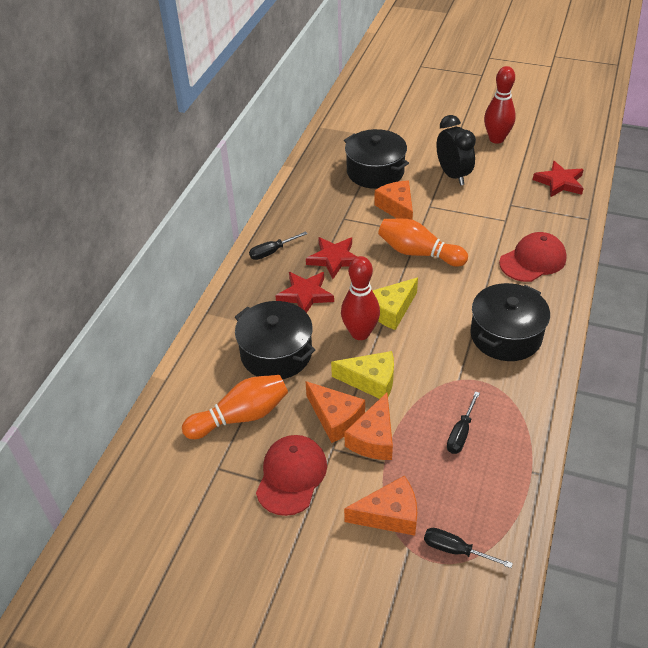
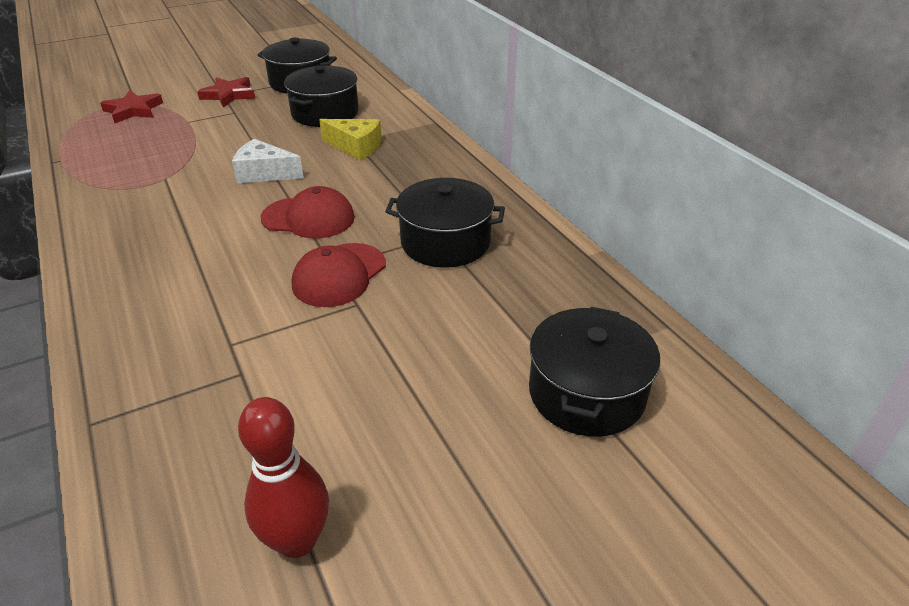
black clock: 1 -> 0
black pot: 3 -> 4
black screwdriver: 3 -> 0
orange bowling pin: 2 -> 0
orange cheese: 4 -> 0
red bowling pin: 2 -> 1
red star: 3 -> 2
white cheese: 0 -> 1
yellow cheese: 2 -> 1

